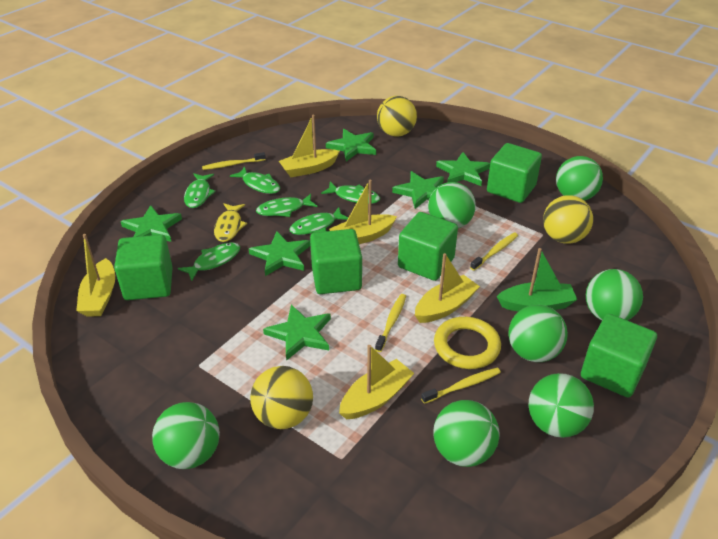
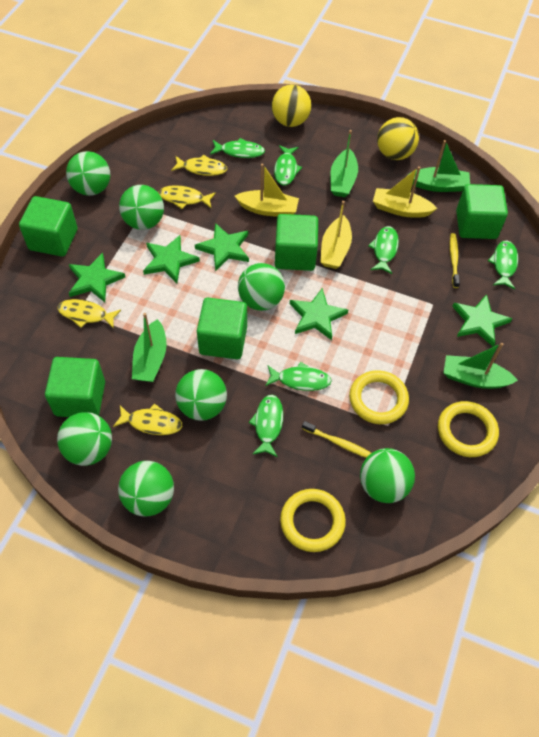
green boat: 1 -> 4
green star: 6 -> 5
yellow ball: 3 -> 2
yellow boat: 5 -> 3
yellow fish: 1 -> 4
yellow ring: 1 -> 3
yellow toothbrush: 4 -> 2

